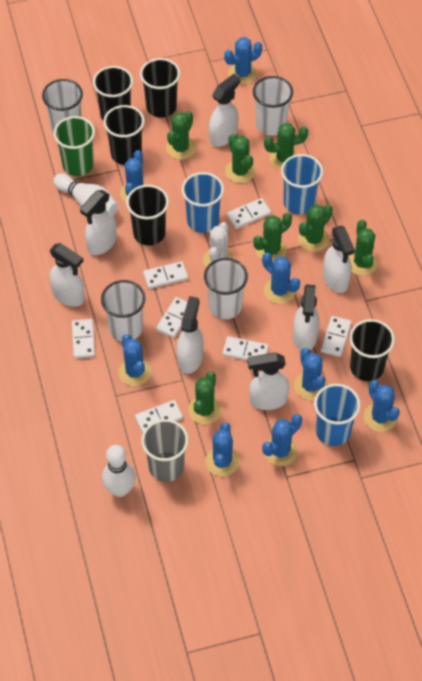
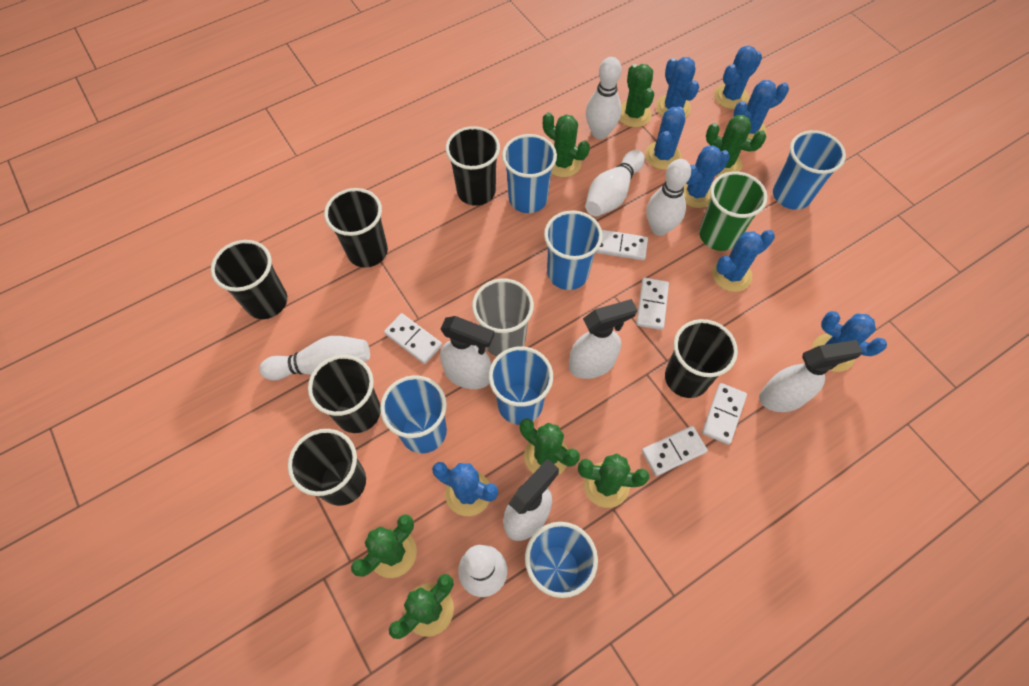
black cup: 5 -> 6
blue cup: 3 -> 6
white bowling pin: 2 -> 5
white cactus: 1 -> 0
white cup: 4 -> 0
white domino: 7 -> 5
white spray bottle: 7 -> 4

